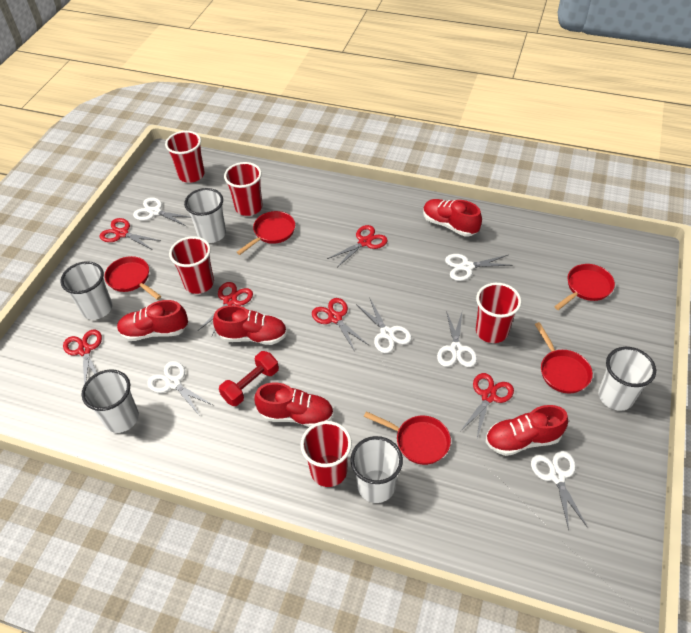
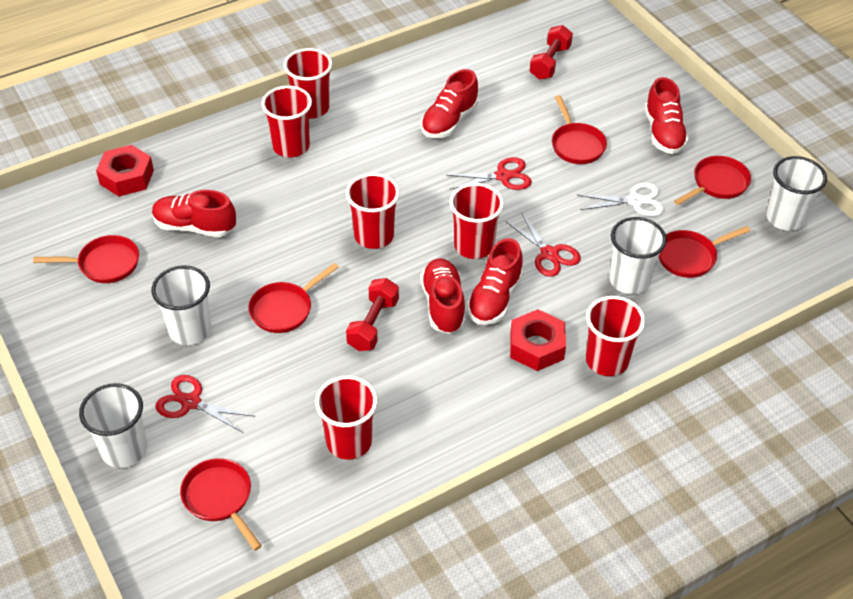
red cup: 5 -> 6
red dumbbell: 1 -> 2
red nut: 0 -> 2
red pan: 5 -> 6
red scissors: 6 -> 3
white cup: 5 -> 4
white scissors: 6 -> 1

